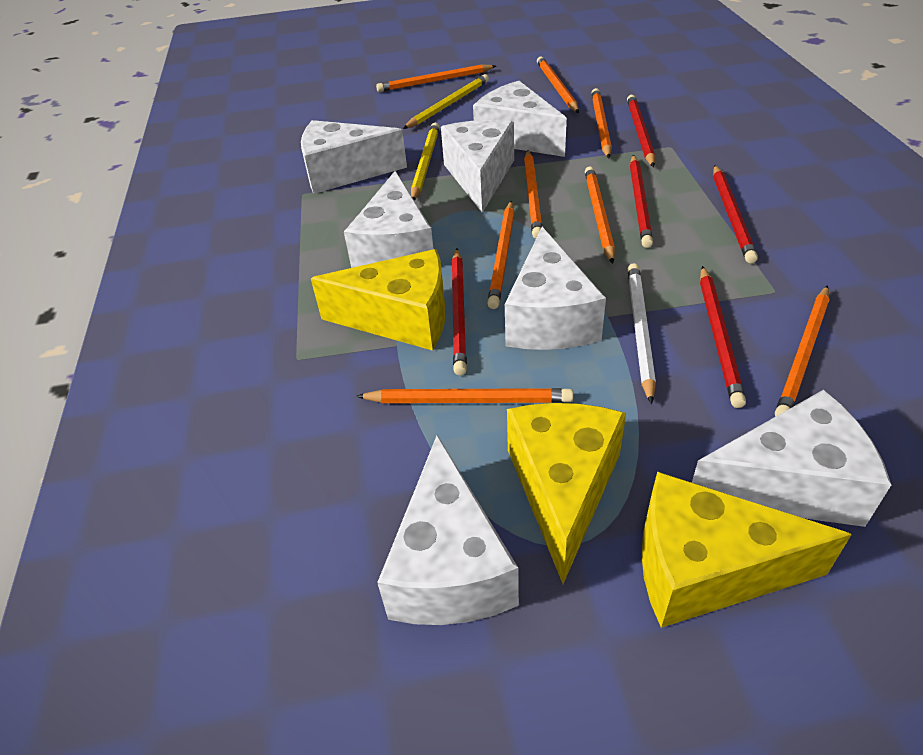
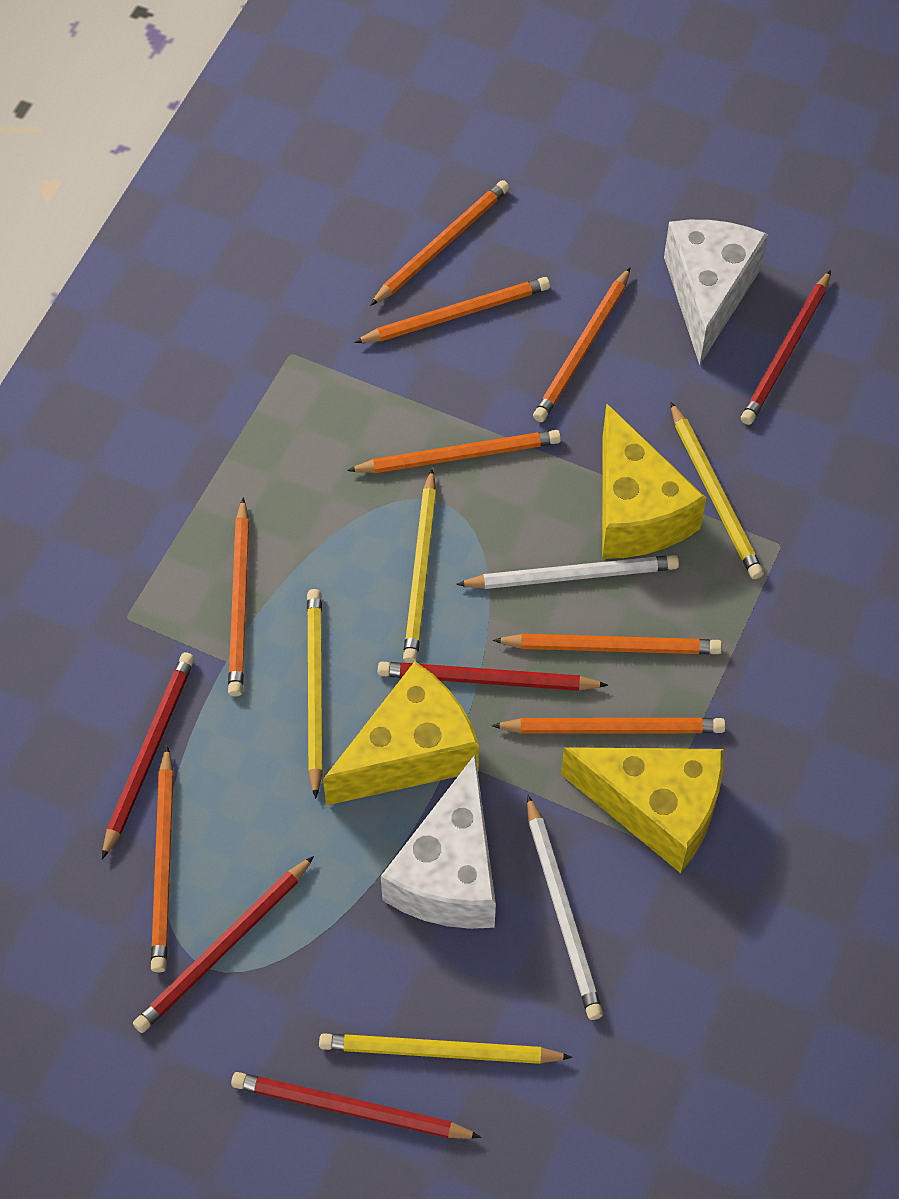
white cheese: 7 -> 2
white pencil: 1 -> 2
yellow pencil: 2 -> 4

